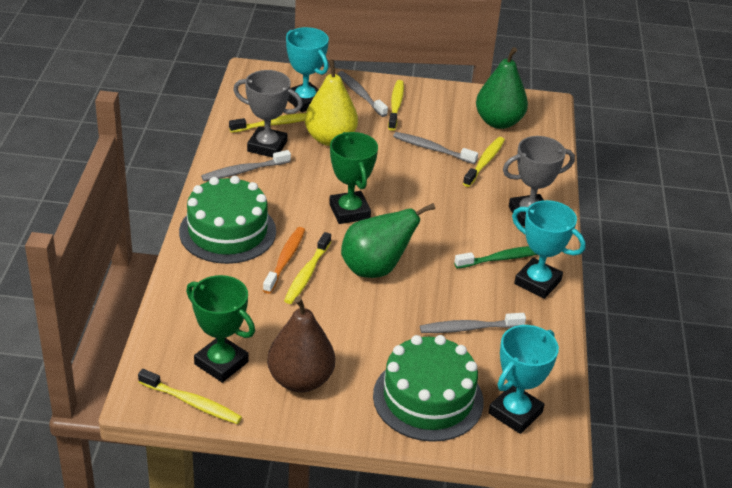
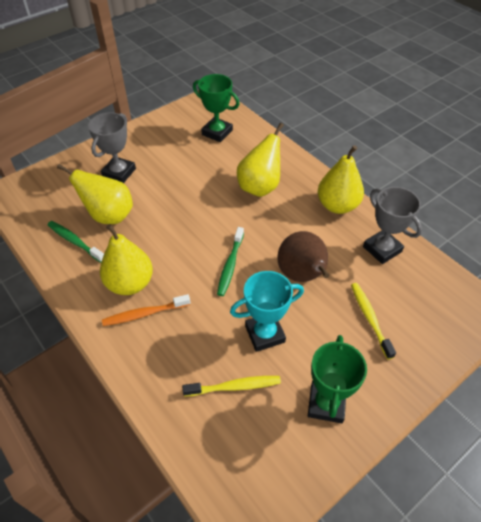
green cake: 2 -> 0
green pear: 2 -> 0
green toothbrush: 1 -> 2
grey toothbrush: 4 -> 0
turquoise trophy: 3 -> 1
yellow pear: 1 -> 4
yellow toothbrush: 5 -> 2

